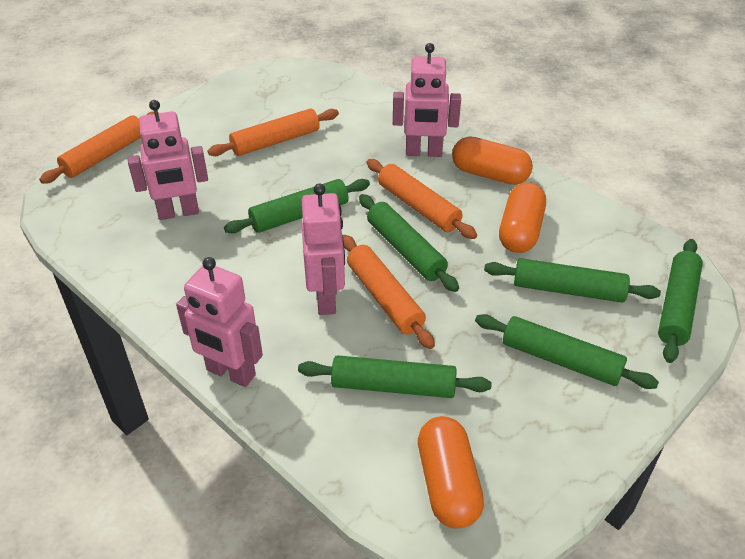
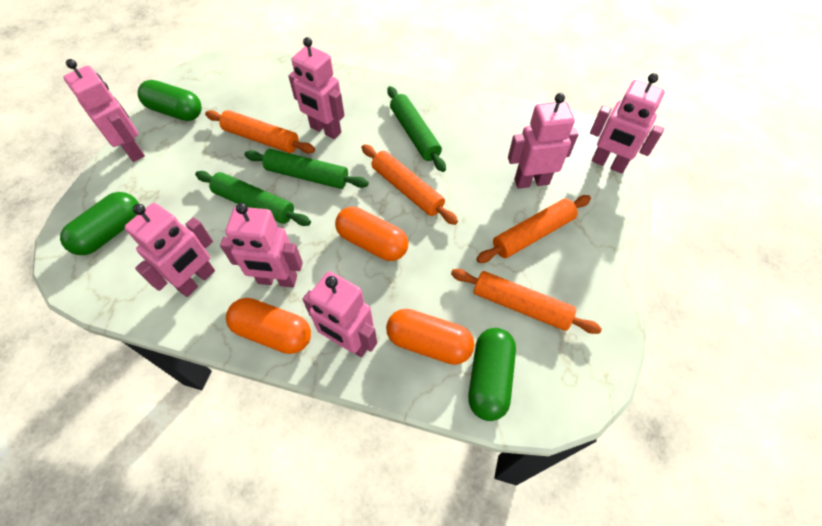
green capsule: 0 -> 3
green rolling pin: 6 -> 3
pink robot: 4 -> 7

